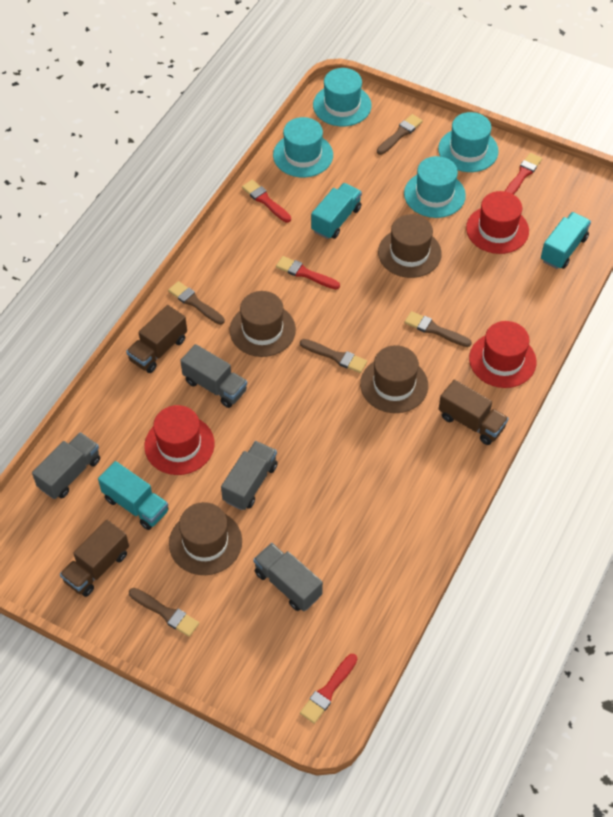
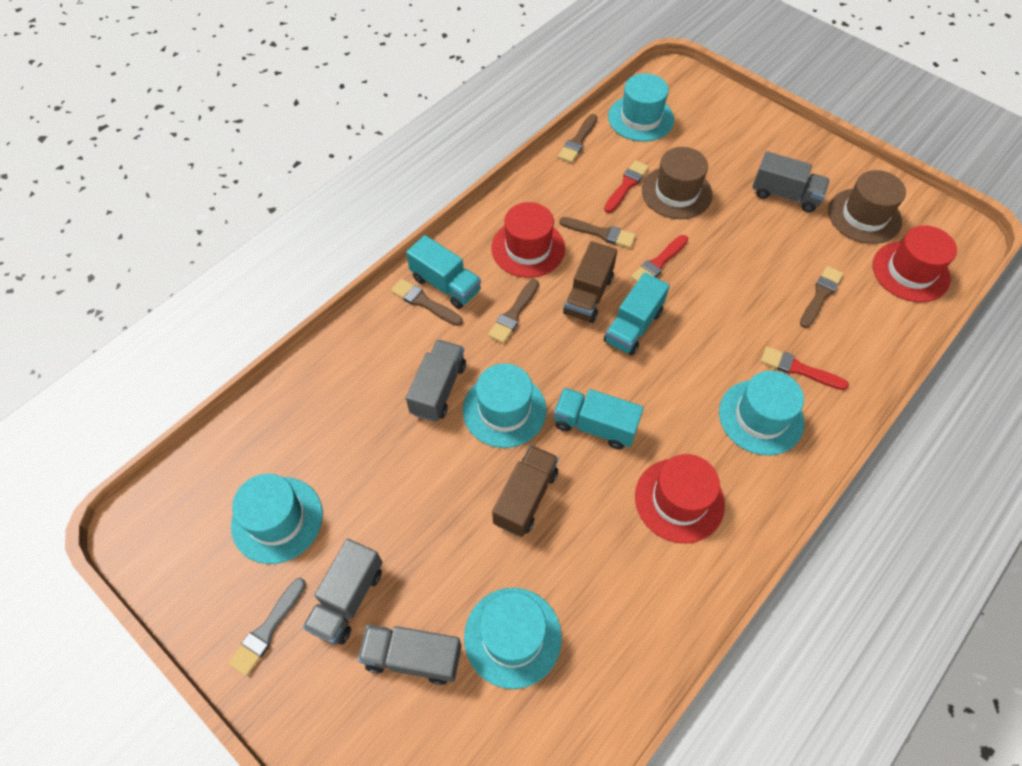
brown hat: 4 -> 2
brown truck: 3 -> 2
grey brush: 0 -> 1
red brush: 4 -> 3
turquoise hat: 4 -> 5

